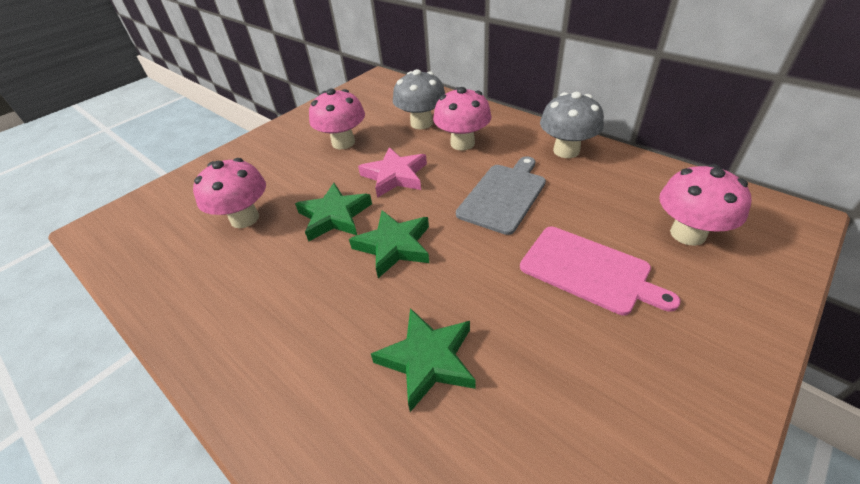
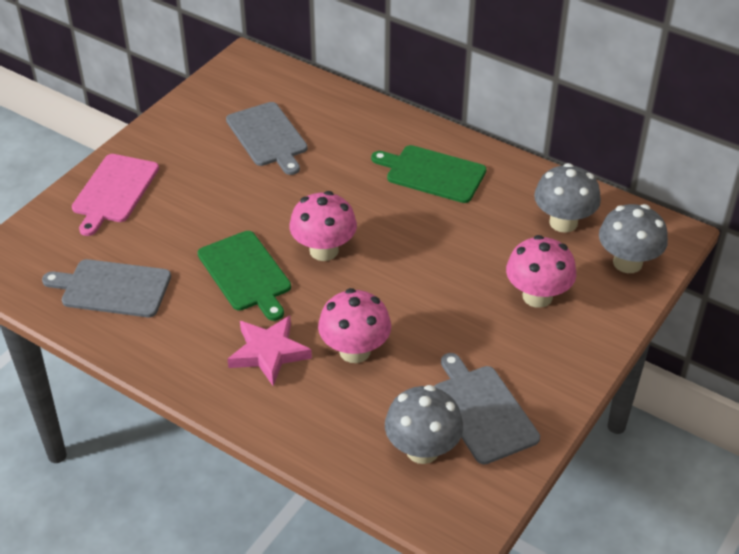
green cutting board: 0 -> 2
green star: 3 -> 0
grey cutting board: 1 -> 3
grey mushroom: 2 -> 3
pink mushroom: 4 -> 3

